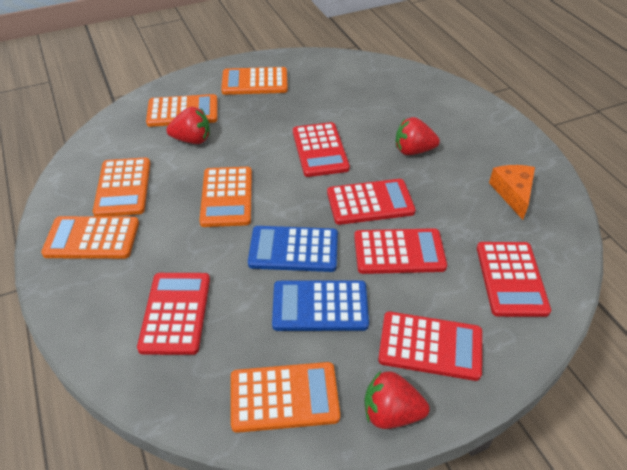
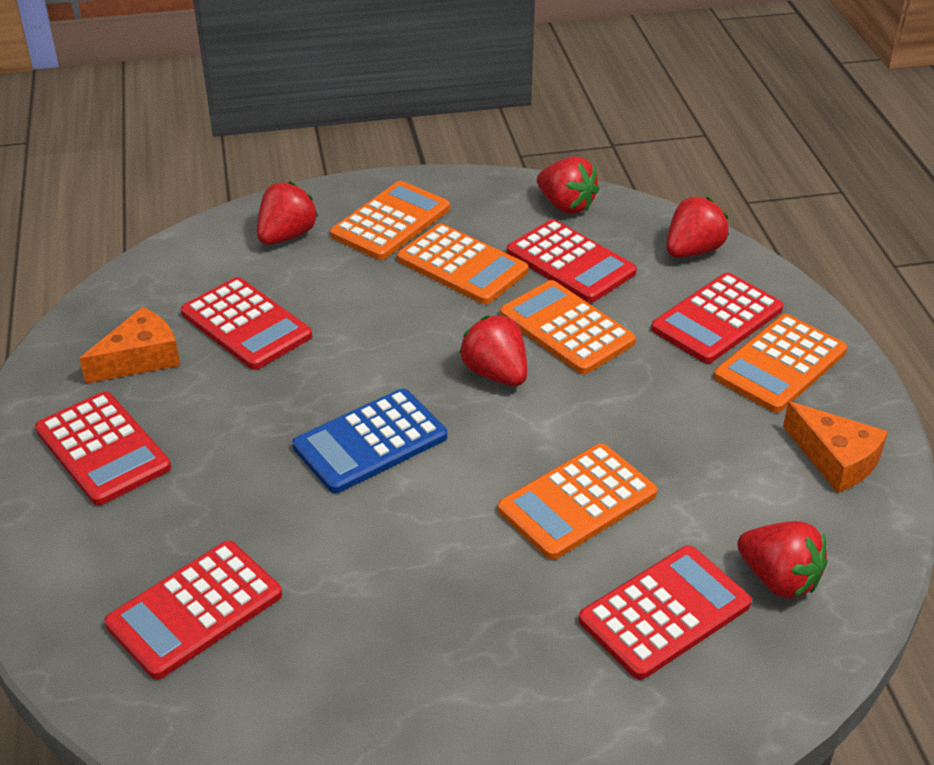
blue calculator: 2 -> 1
orange calculator: 6 -> 5
orange cheese: 1 -> 2
red strawberry: 3 -> 5

